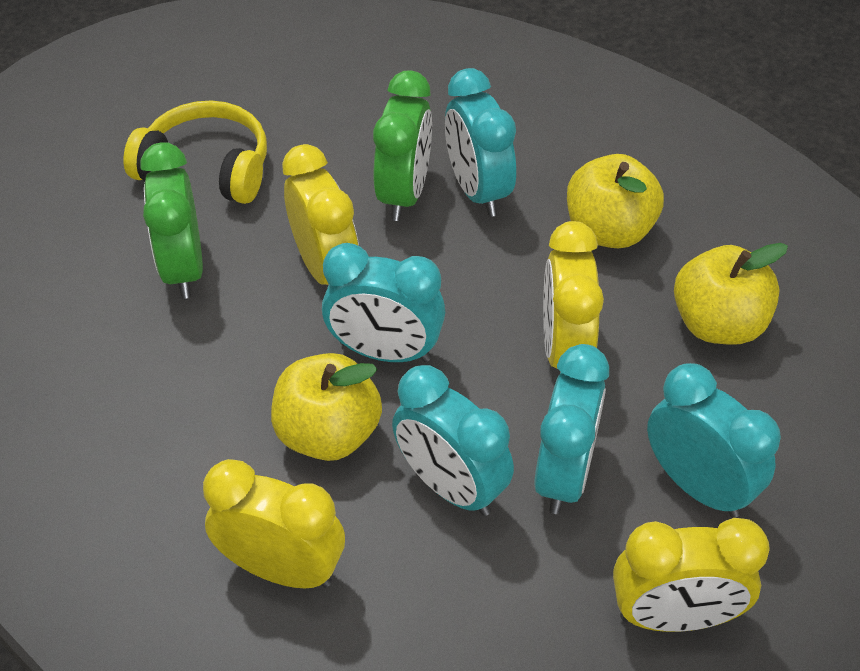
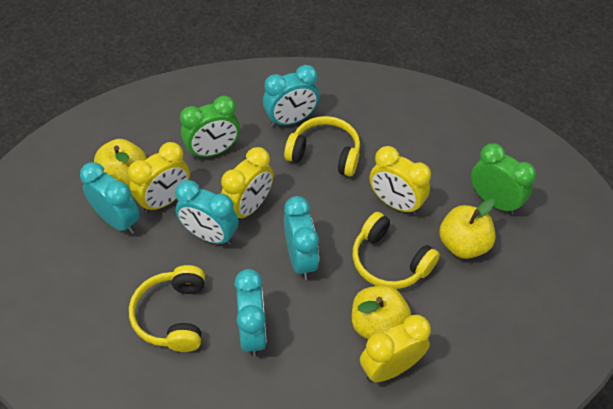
yellow headphones: 1 -> 3

